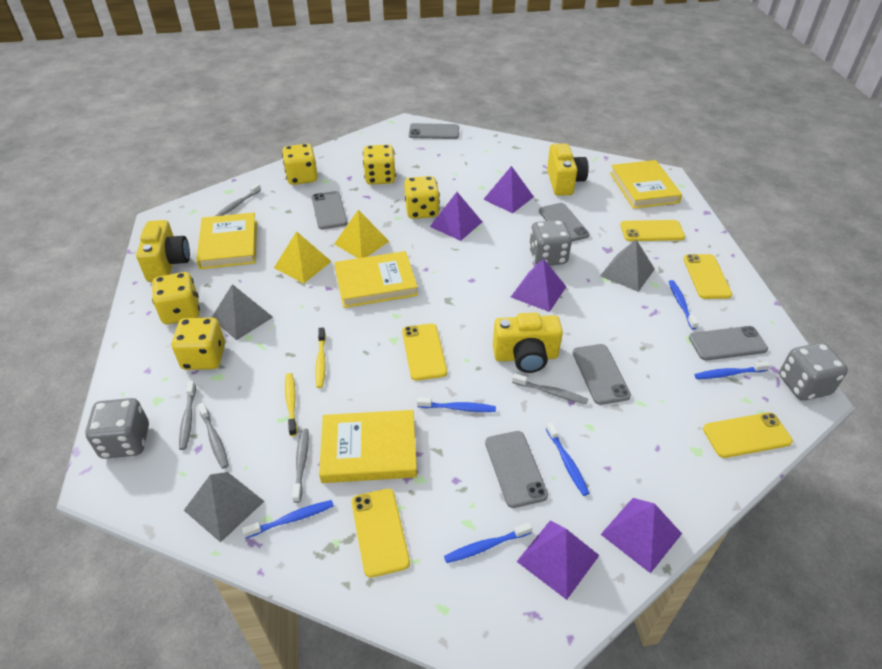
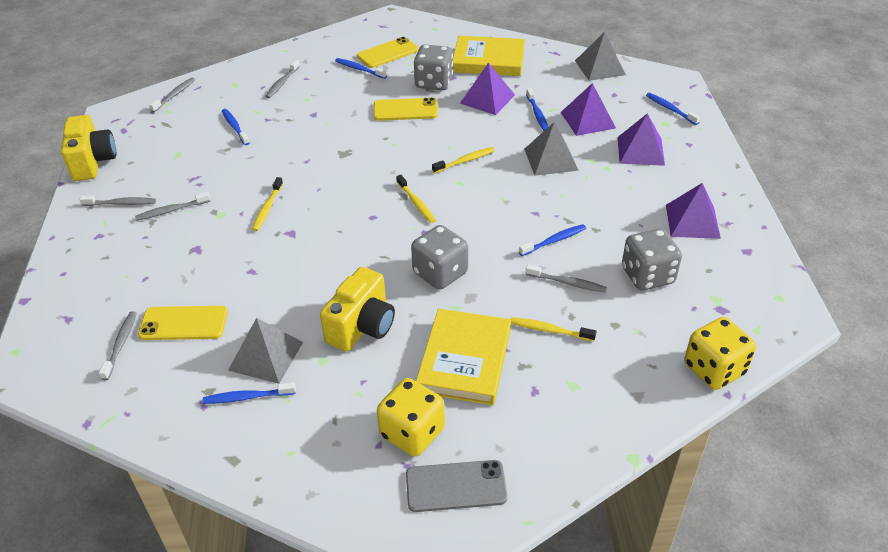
grey phone: 6 -> 1
grey toothbrush: 5 -> 6
purple pyramid: 5 -> 4
yellow book: 4 -> 2
yellow camera: 3 -> 2
yellow dice: 5 -> 2
yellow phone: 5 -> 3
yellow pyramid: 2 -> 0
yellow toothbrush: 2 -> 4

